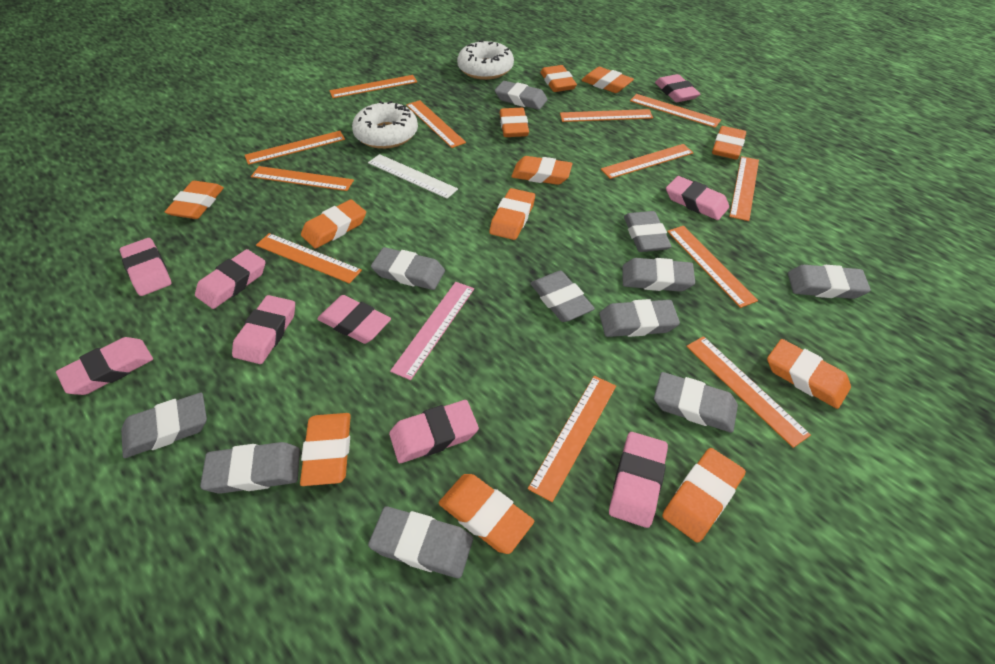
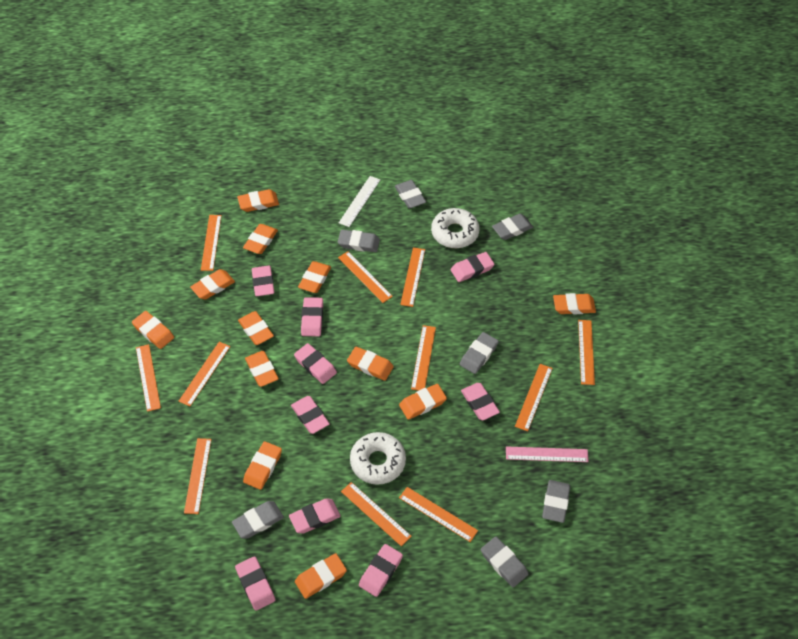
grey eraser: 11 -> 7
orange ruler: 12 -> 11

